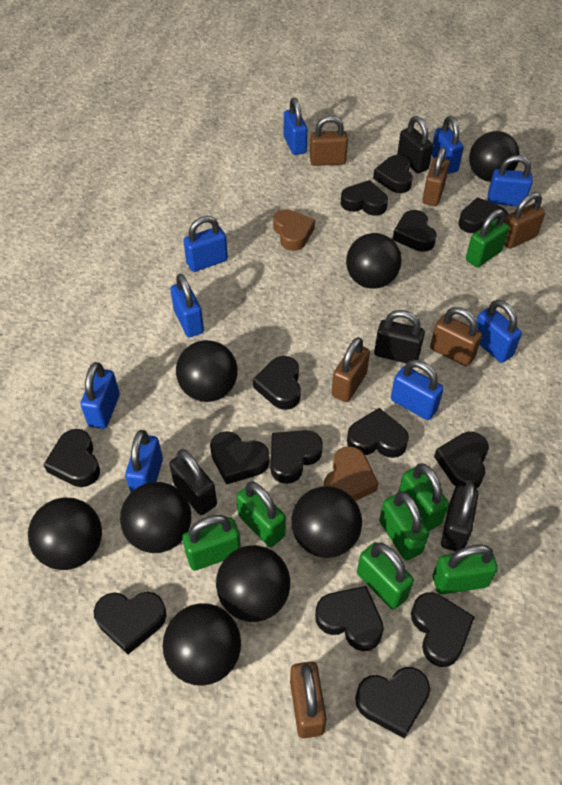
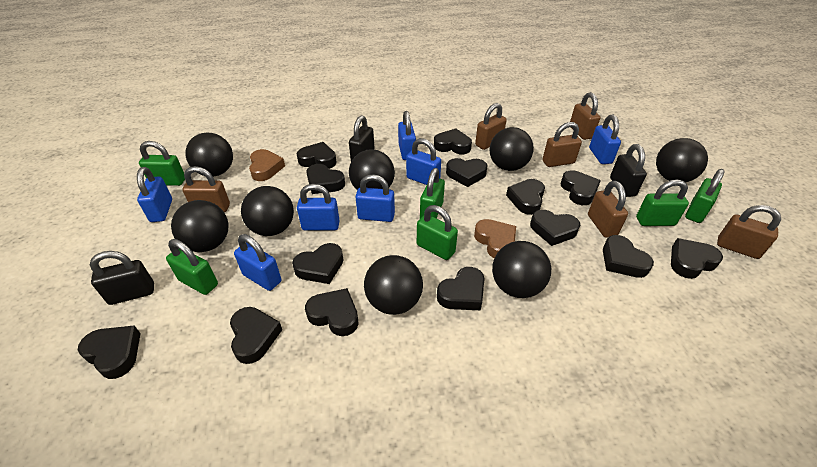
black padlock: 4 -> 3
blue padlock: 9 -> 7
green padlock: 7 -> 6

